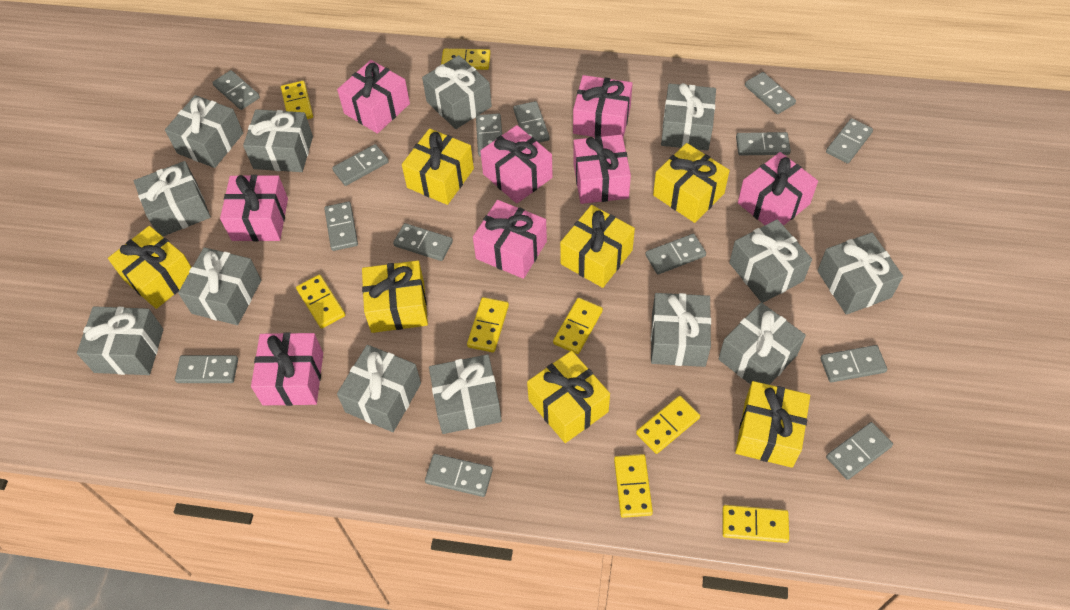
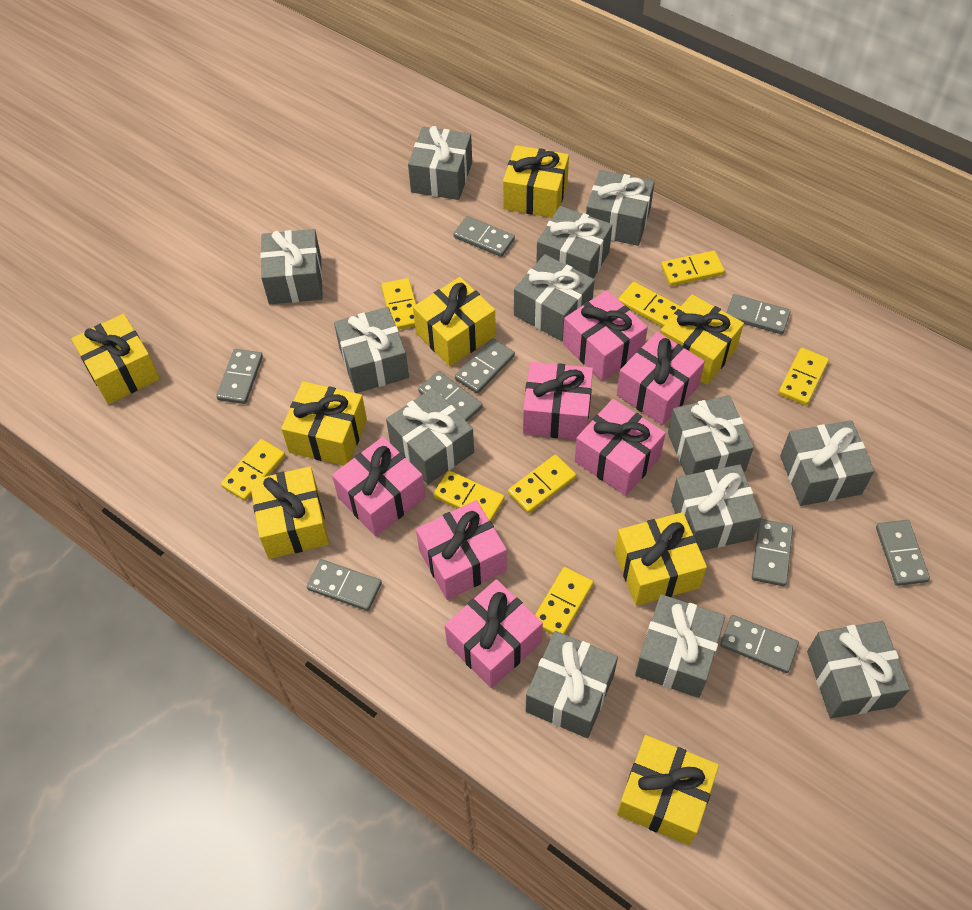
grey domino: 14 -> 9
pink gift: 8 -> 7
yellow gift: 7 -> 8

